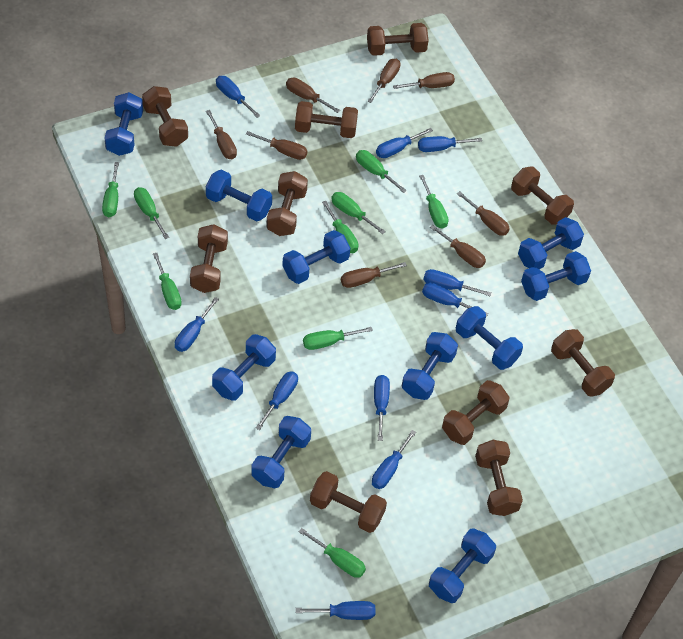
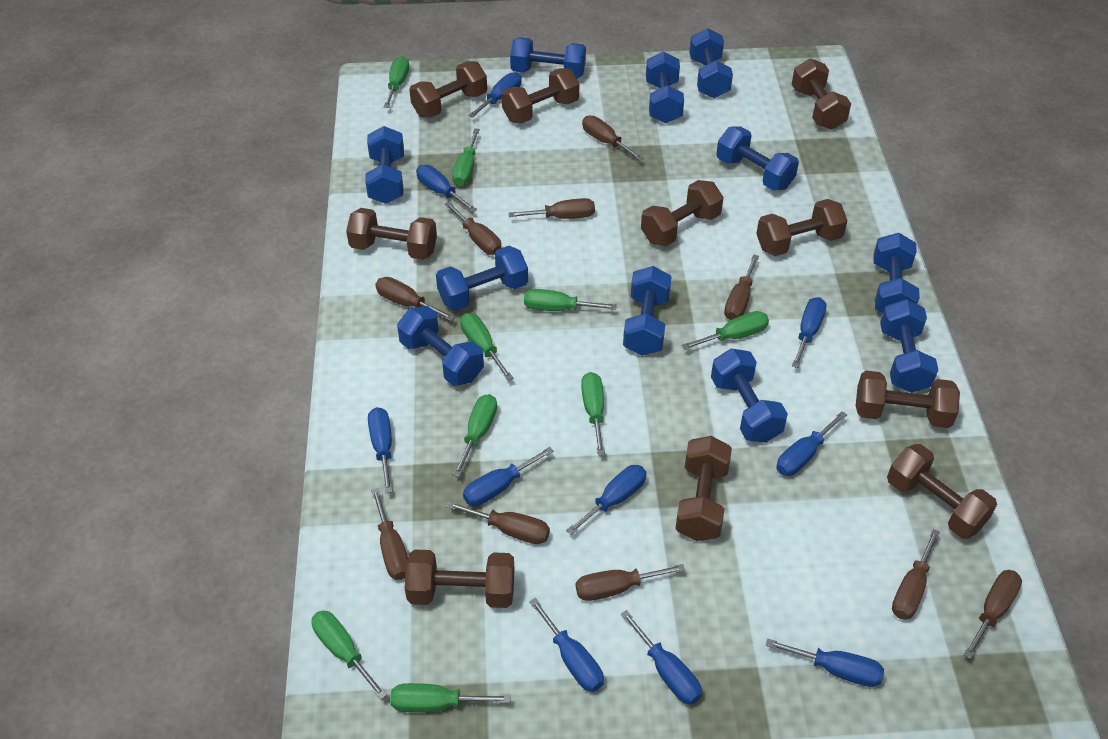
blue dumbbell: 10 -> 11
brown screwdriver: 8 -> 10

